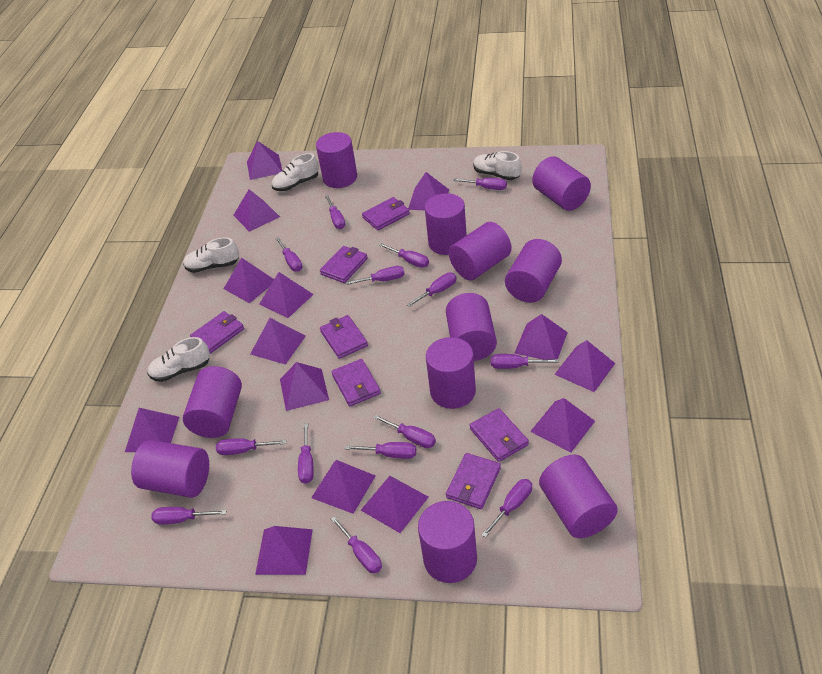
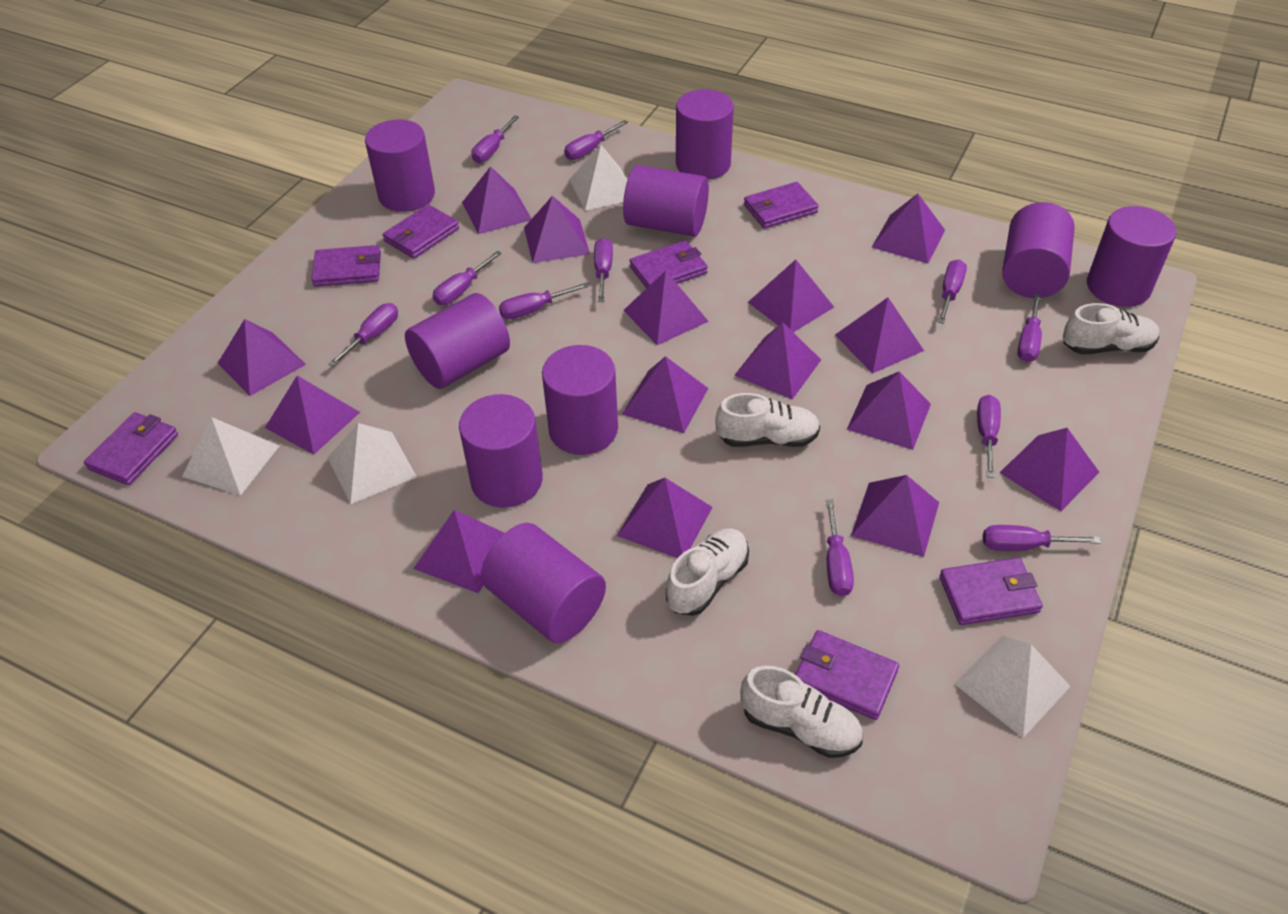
purple cylinder: 11 -> 9
purple pyramid: 14 -> 15
purple screwdriver: 14 -> 11
white pyramid: 0 -> 4

